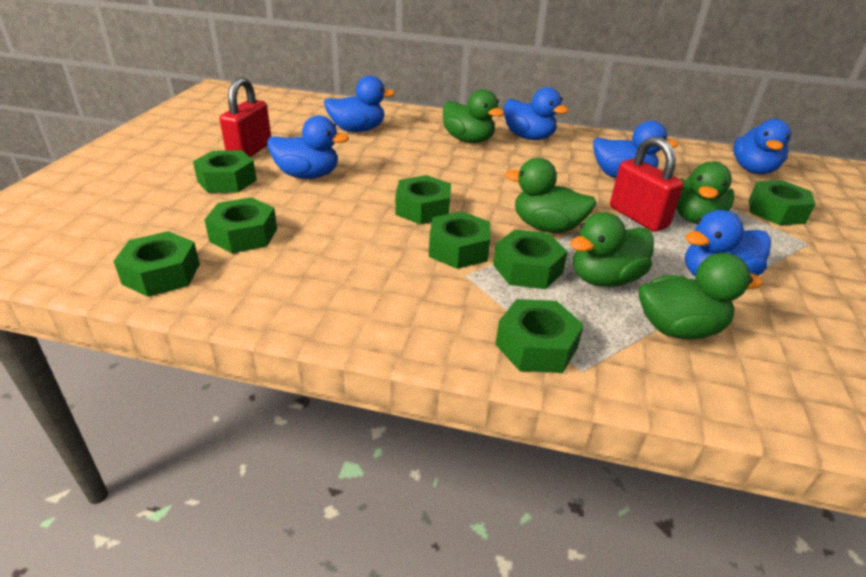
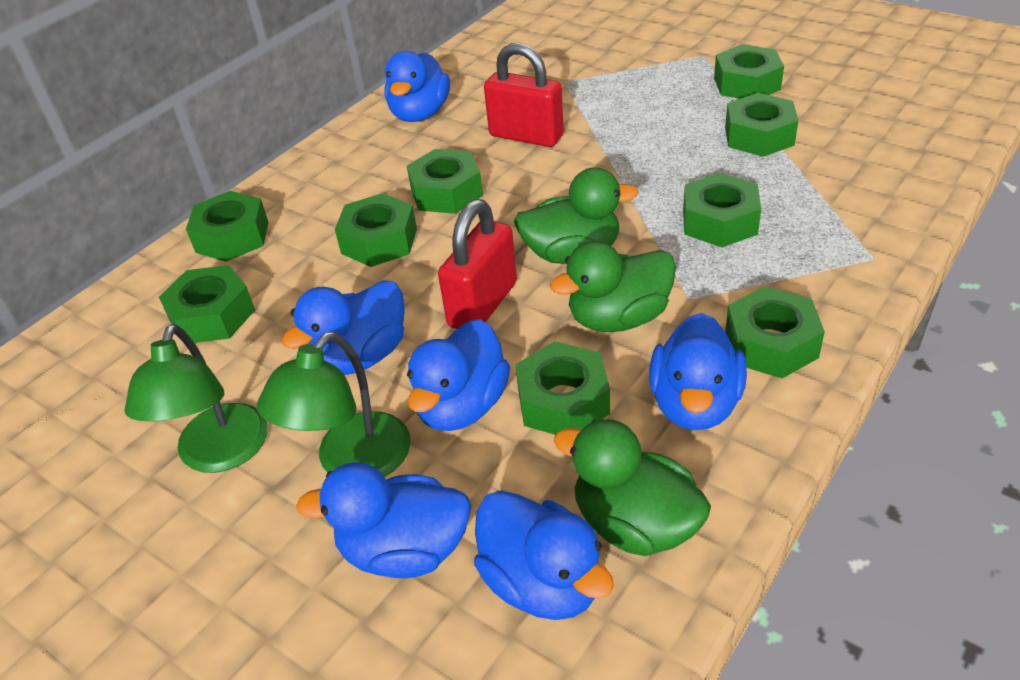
green duck: 5 -> 3
green lamp: 0 -> 2
green nut: 8 -> 9

